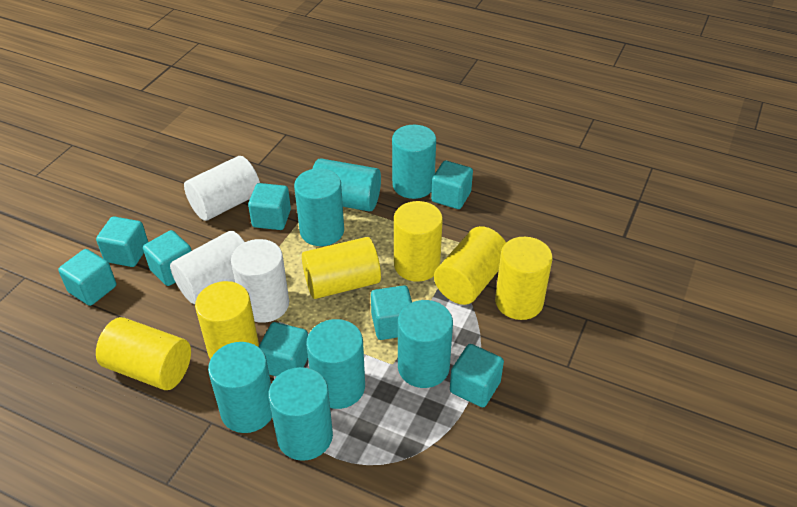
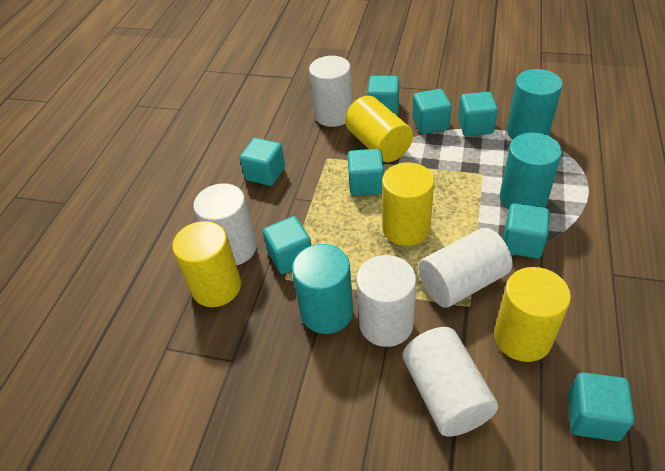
turquoise cylinder: 7 -> 3
white cylinder: 3 -> 5
yellow cylinder: 6 -> 4

